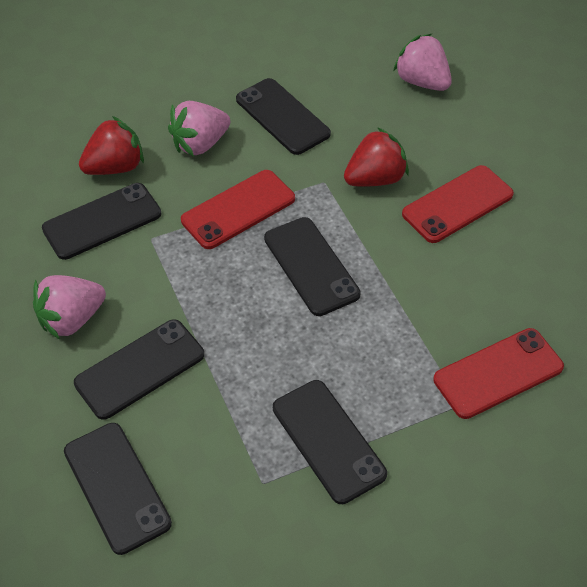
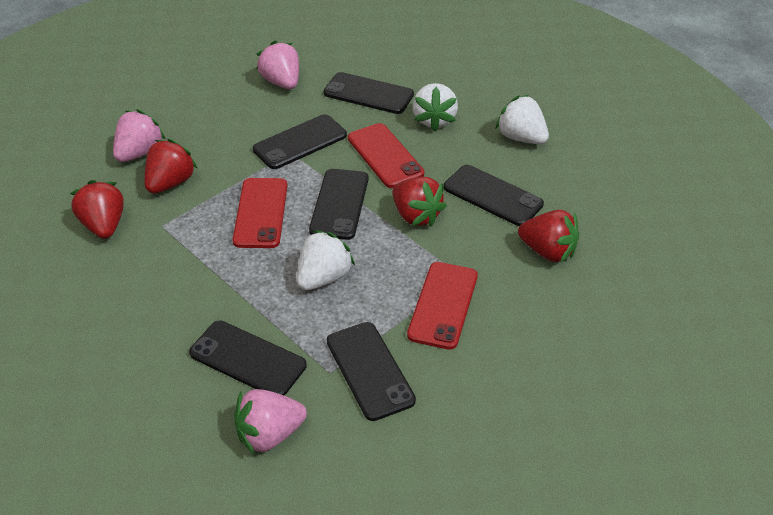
red strawberry: 2 -> 4
white strawberry: 0 -> 3

